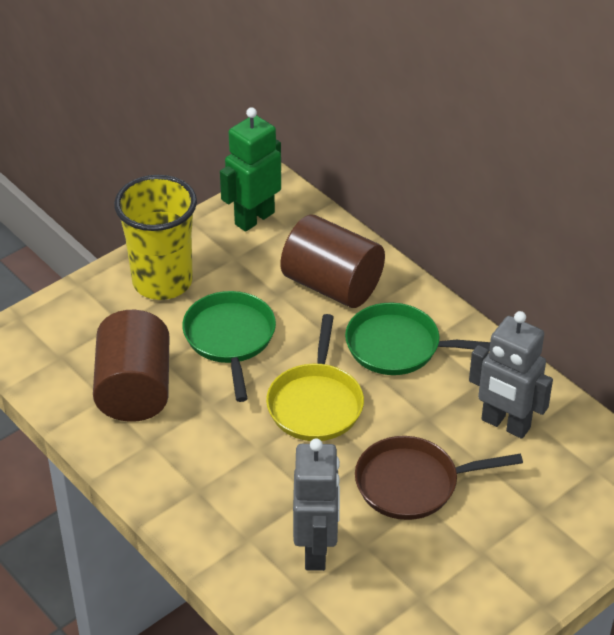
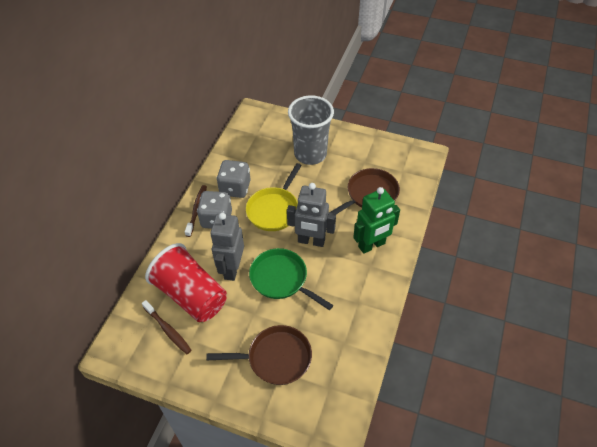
brown cylinder: 2 -> 0
brown pan: 1 -> 2
brown toothbrush: 0 -> 2
green pan: 2 -> 1
grey cup: 0 -> 1
grey dice: 0 -> 2
red cup: 0 -> 1
yellow cup: 1 -> 0

